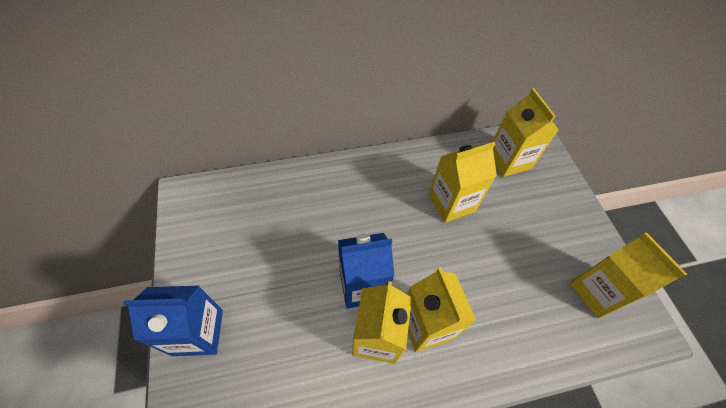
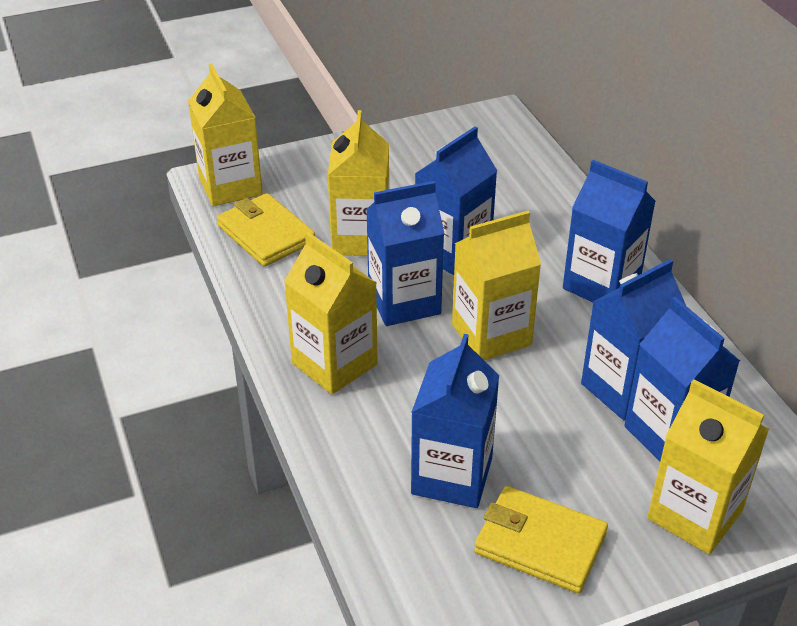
blue carton: 2 -> 6
yellow wallet: 0 -> 2

